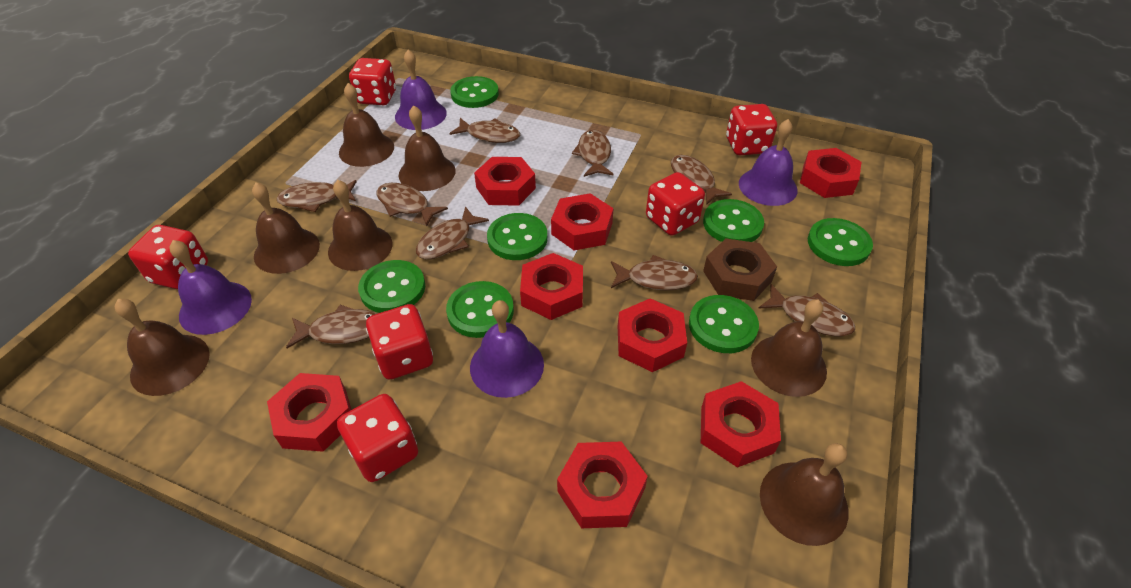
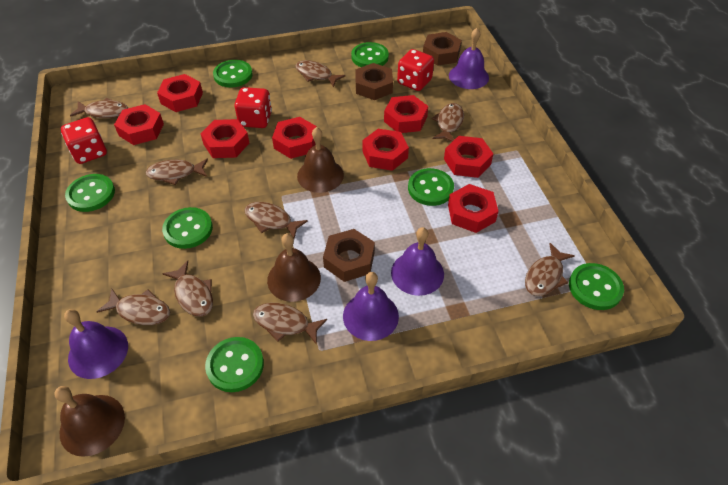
brown bell: 7 -> 3
brown nut: 1 -> 3
red dice: 6 -> 3

